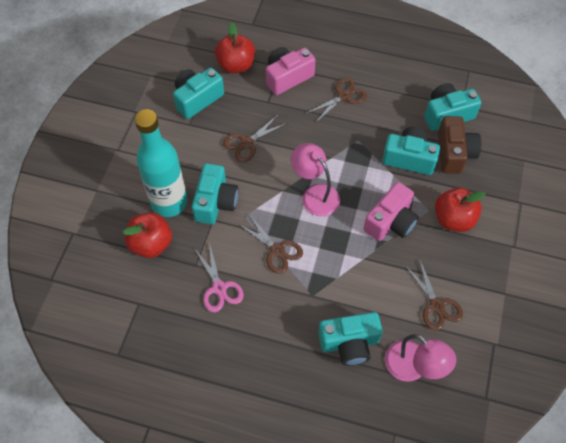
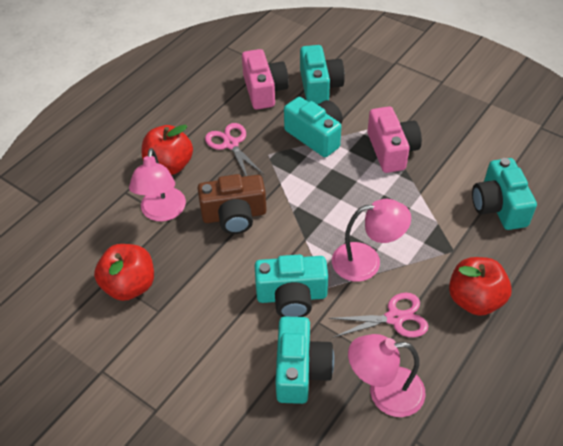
brown scissors: 4 -> 0
pink lamp: 2 -> 3
pink scissors: 1 -> 2
turquoise bottle: 1 -> 0

